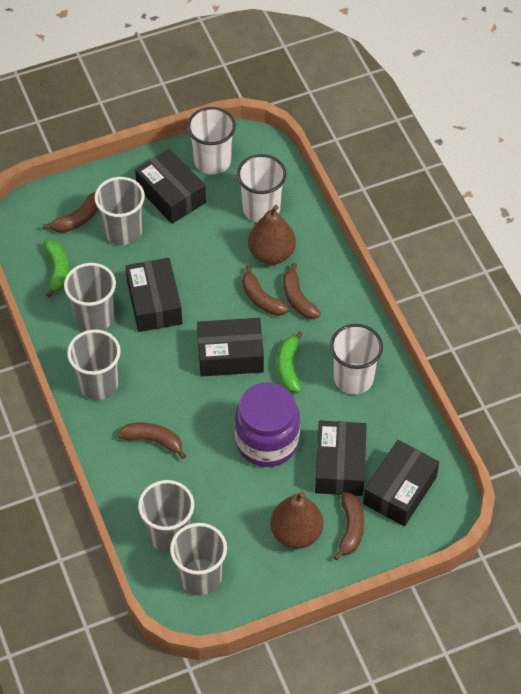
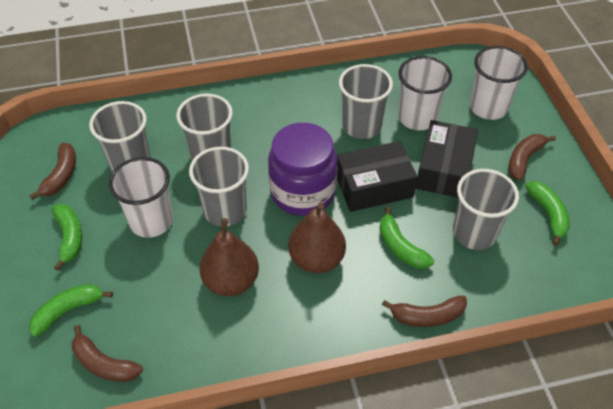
black box: 5 -> 2
brown banana: 5 -> 4
green banana: 2 -> 4

